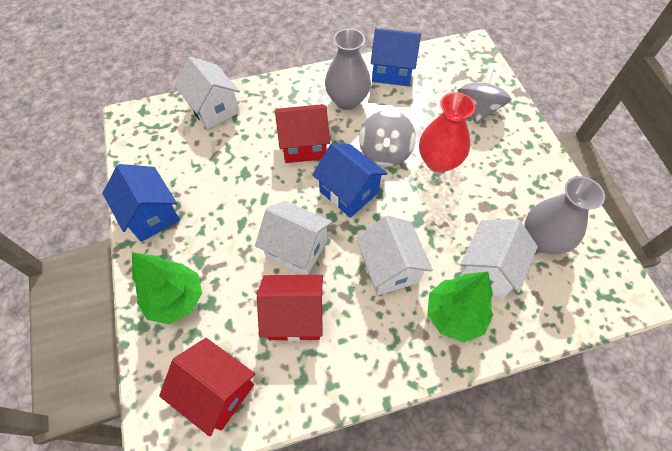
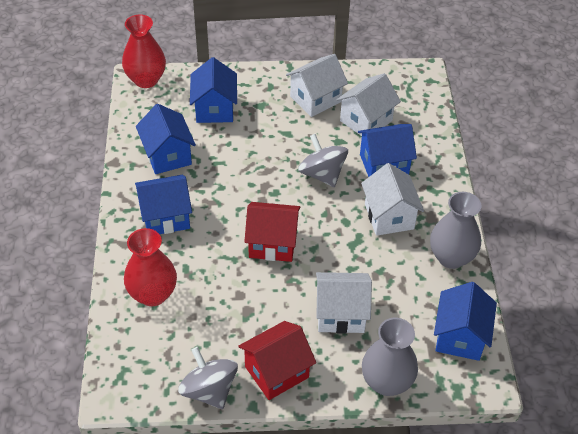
blue house: 3 -> 5
green tree: 2 -> 0
red house: 3 -> 2
red vase: 1 -> 2

